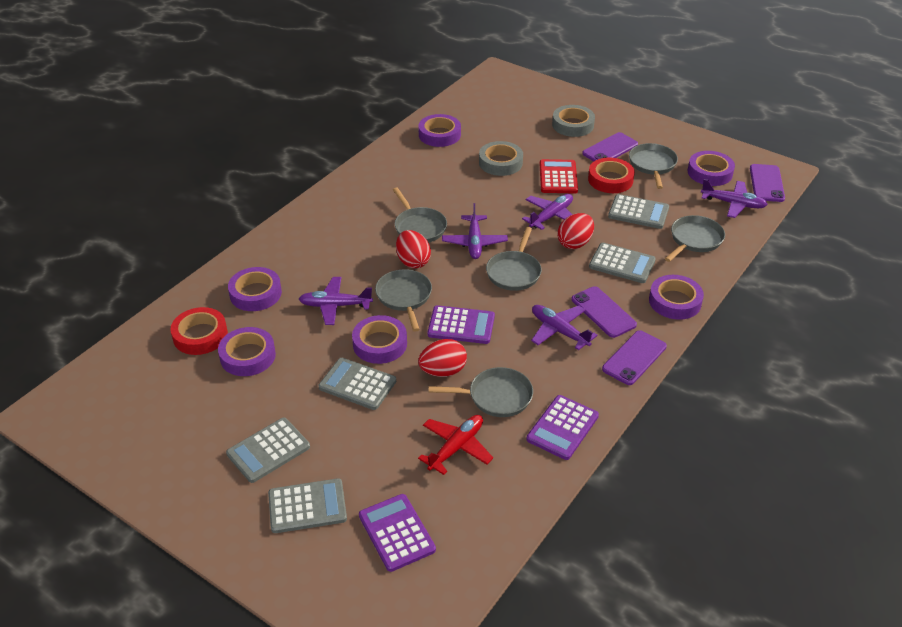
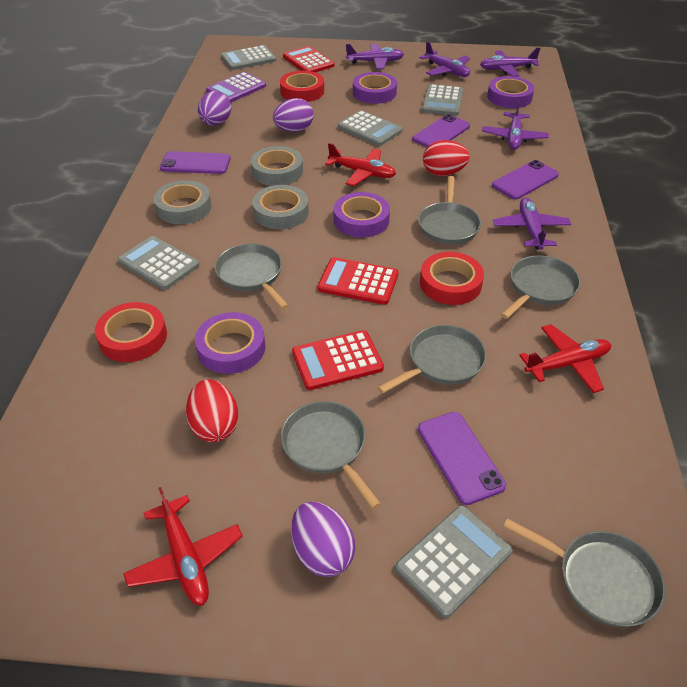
grey tape: 2 -> 3
purple calculator: 3 -> 1
purple egg: 0 -> 3
purple tape: 6 -> 4
red calculator: 1 -> 3
red egg: 3 -> 2
red plane: 1 -> 3
red tape: 2 -> 3

